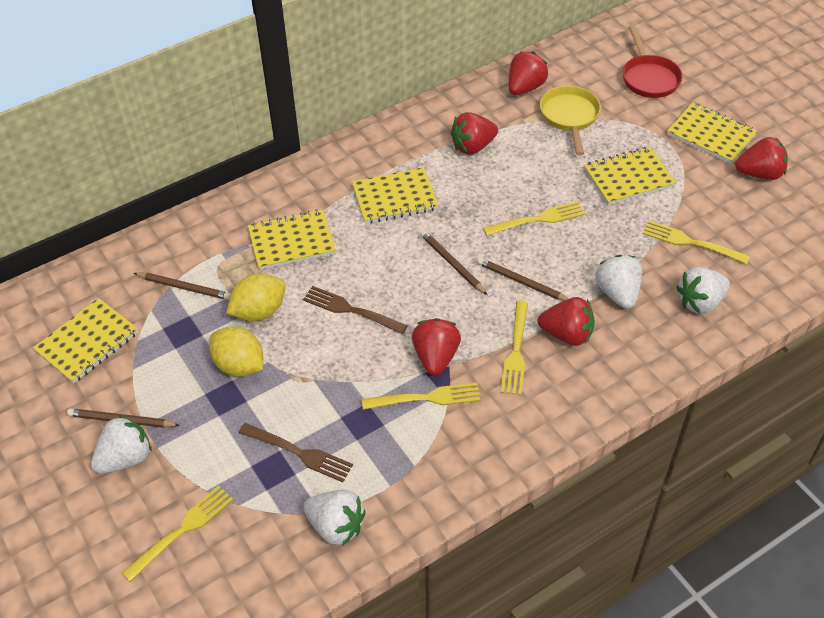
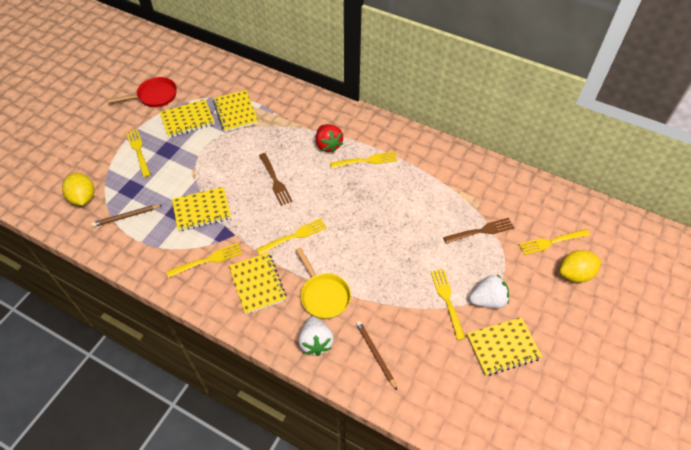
brown pencil: 4 -> 2
red strawberry: 5 -> 1
white strawberry: 4 -> 2
yellow fork: 5 -> 6

